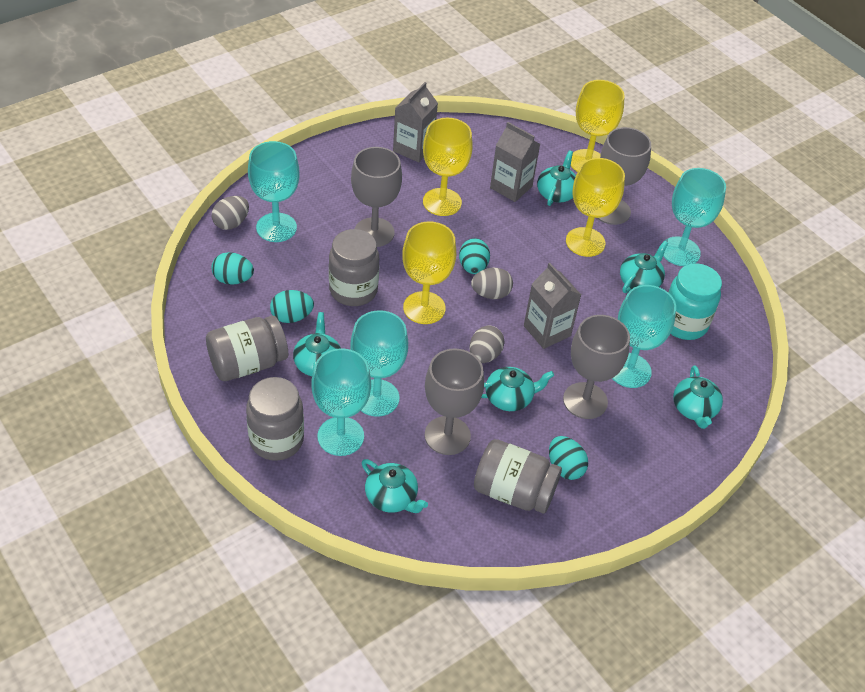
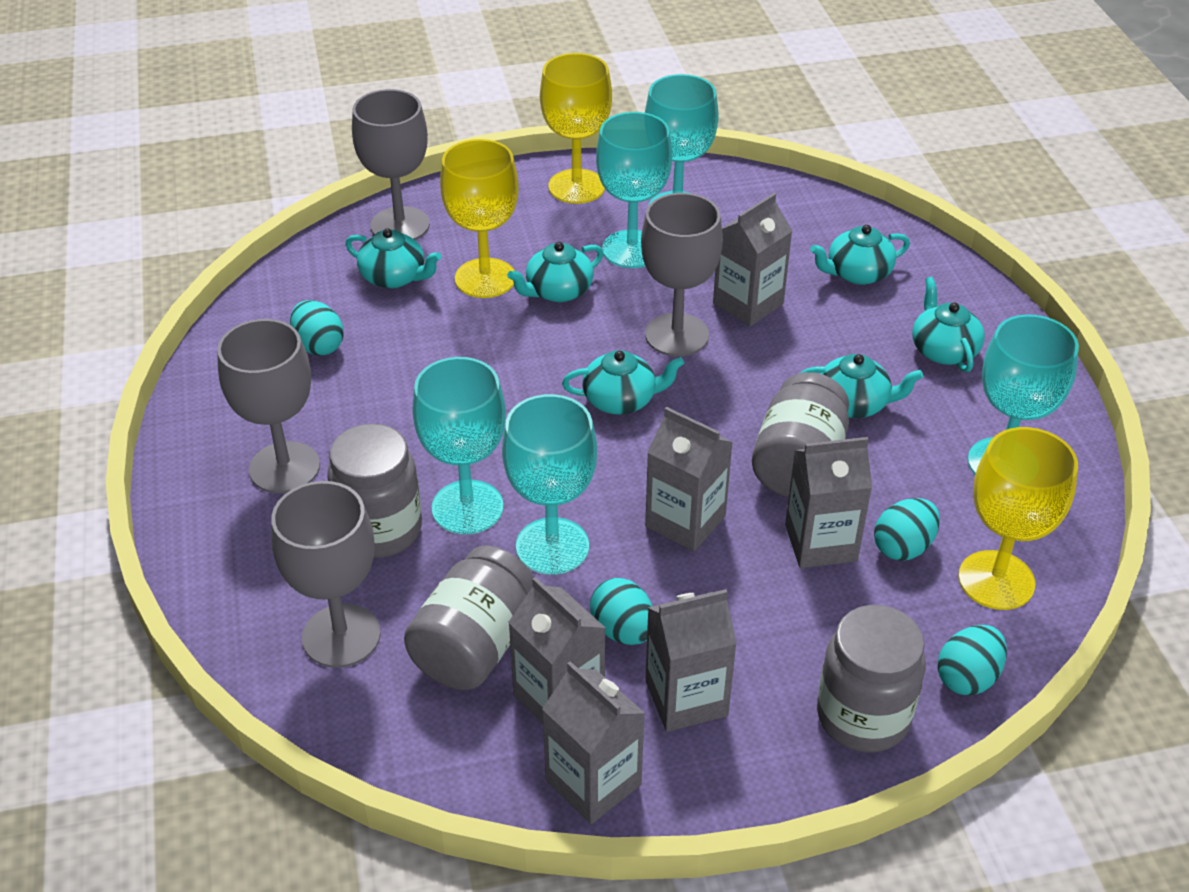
grey carton: 3 -> 6
grey egg: 3 -> 0
turquoise jar: 1 -> 0
yellow goblet: 4 -> 3

